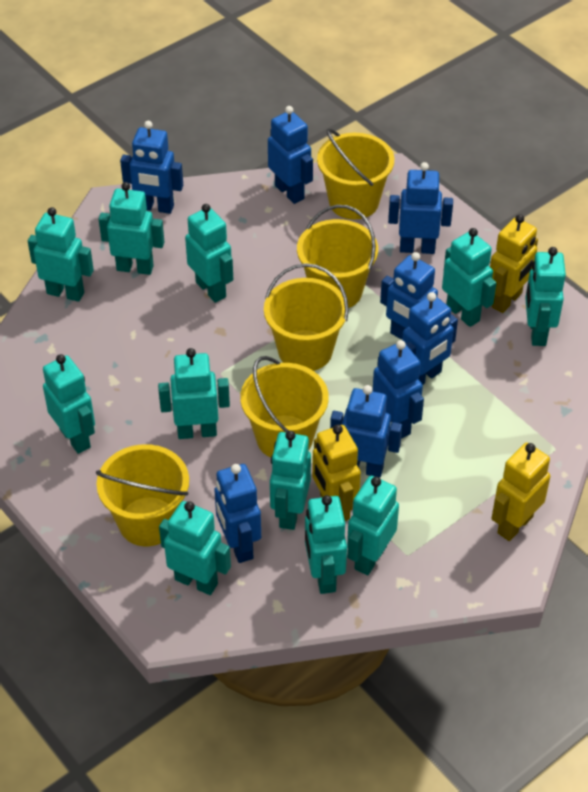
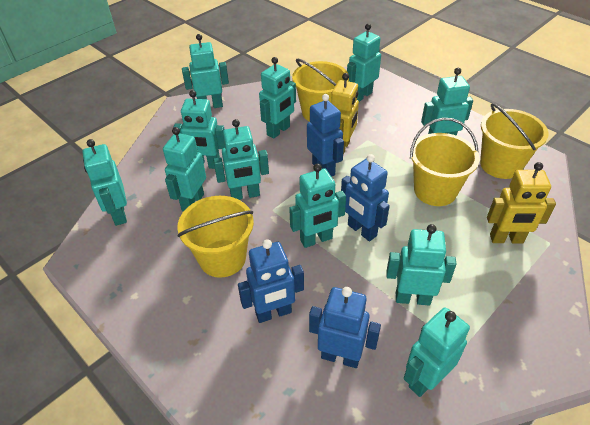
blue robot: 8 -> 4
yellow bucket: 5 -> 4
yellow robot: 3 -> 2

